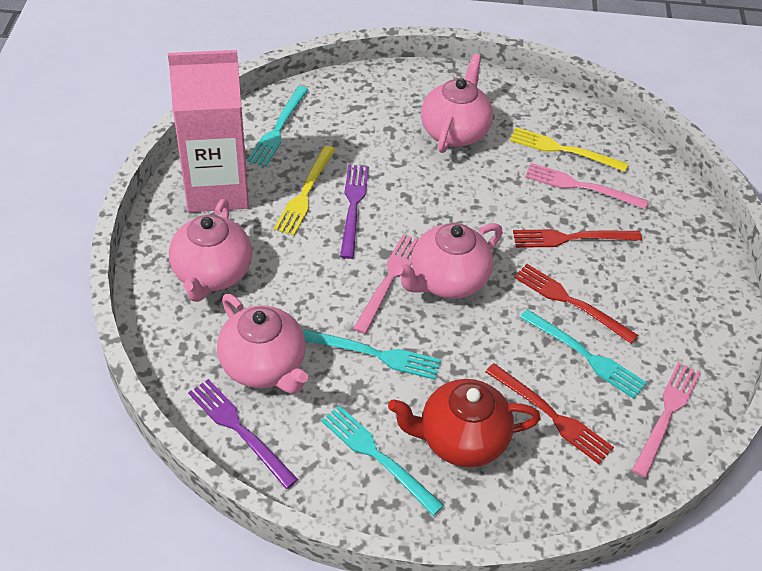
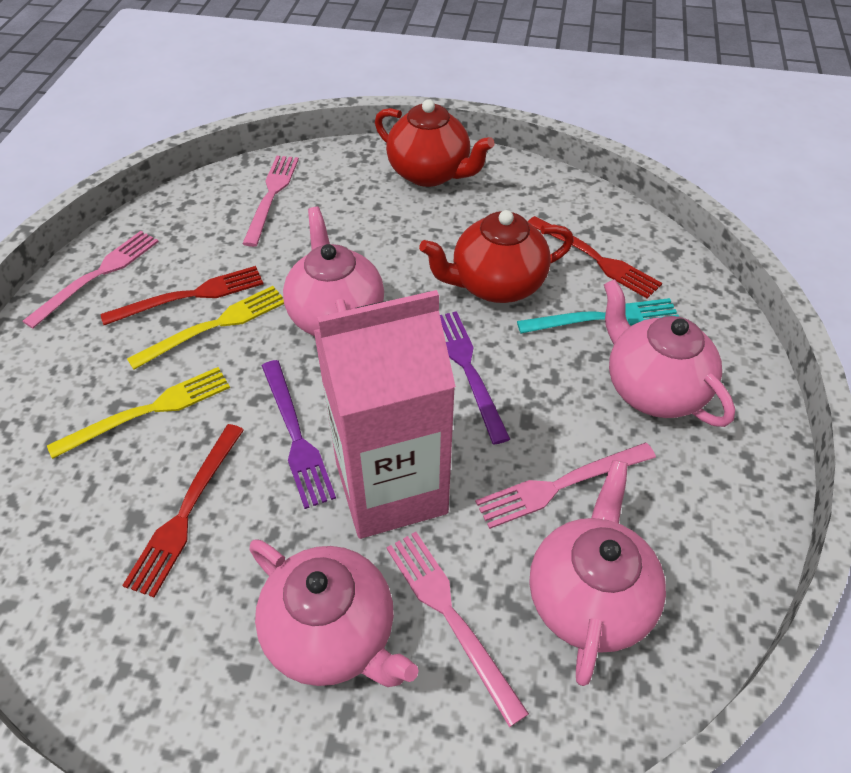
pink fork: 3 -> 4
red teapot: 1 -> 2
turquoise fork: 4 -> 1

